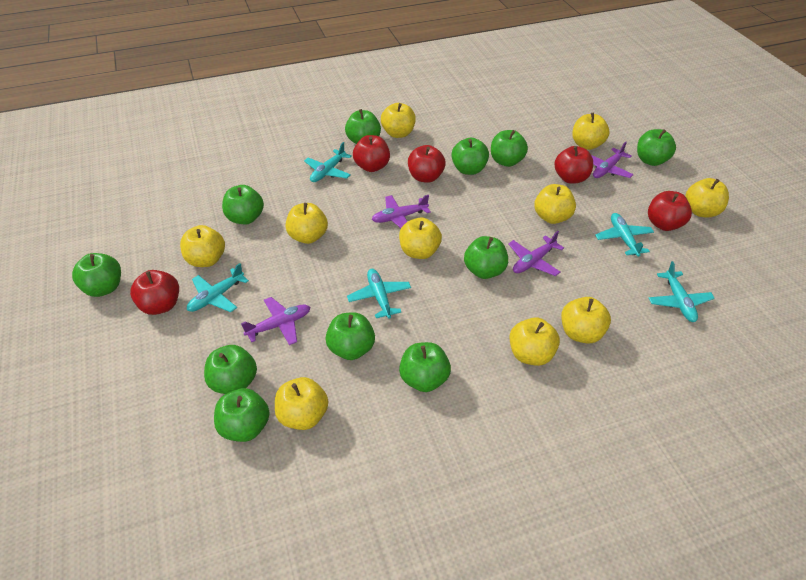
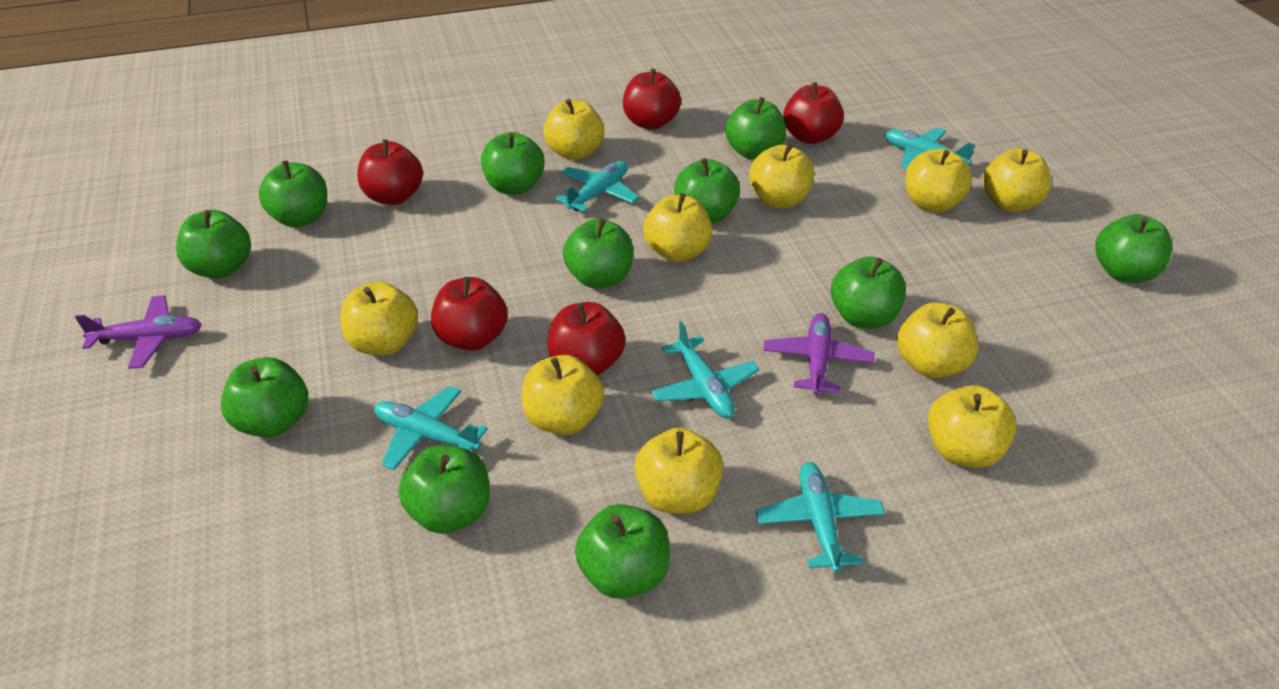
purple plane: 4 -> 2

